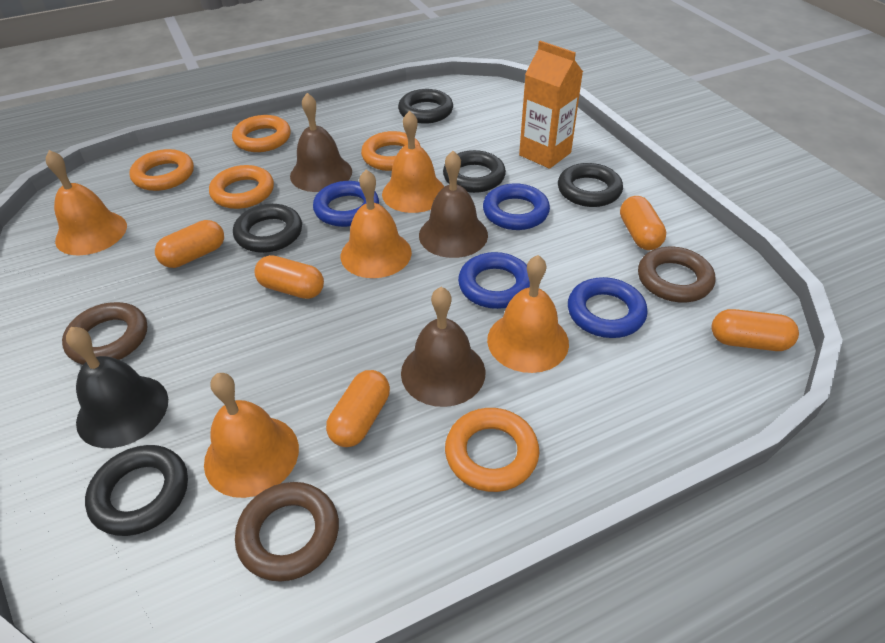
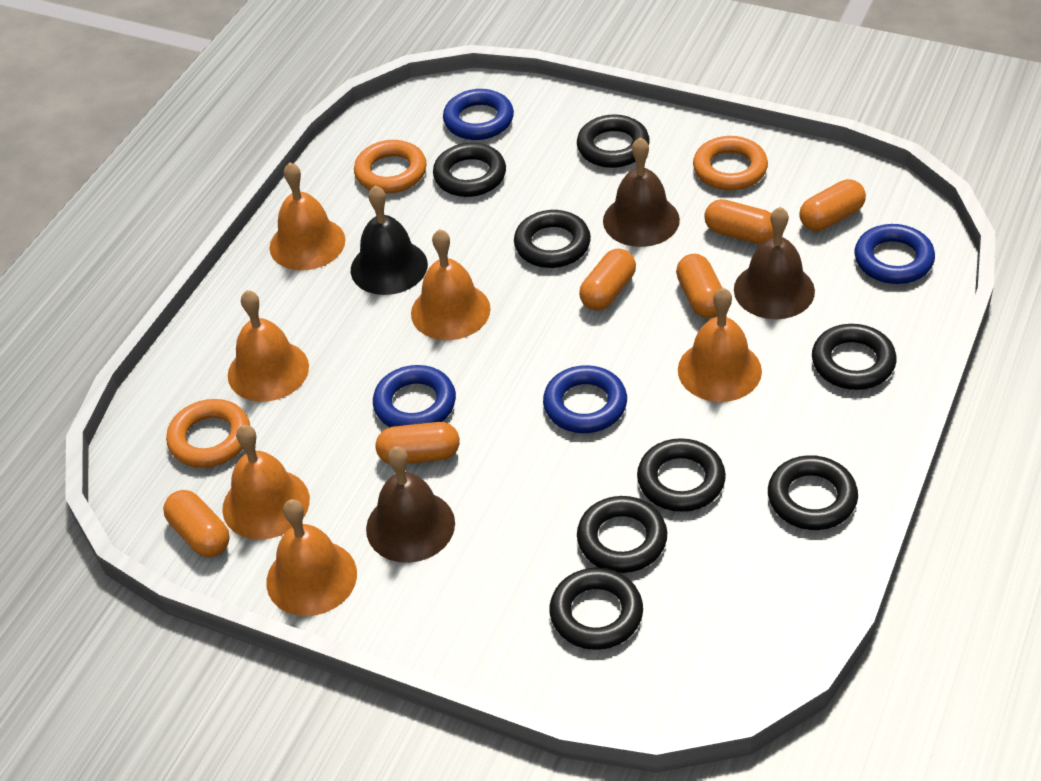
black ring: 5 -> 8
brown ring: 3 -> 0
orange bell: 5 -> 6
orange capsule: 5 -> 6
orange carton: 1 -> 0
orange ring: 5 -> 3

